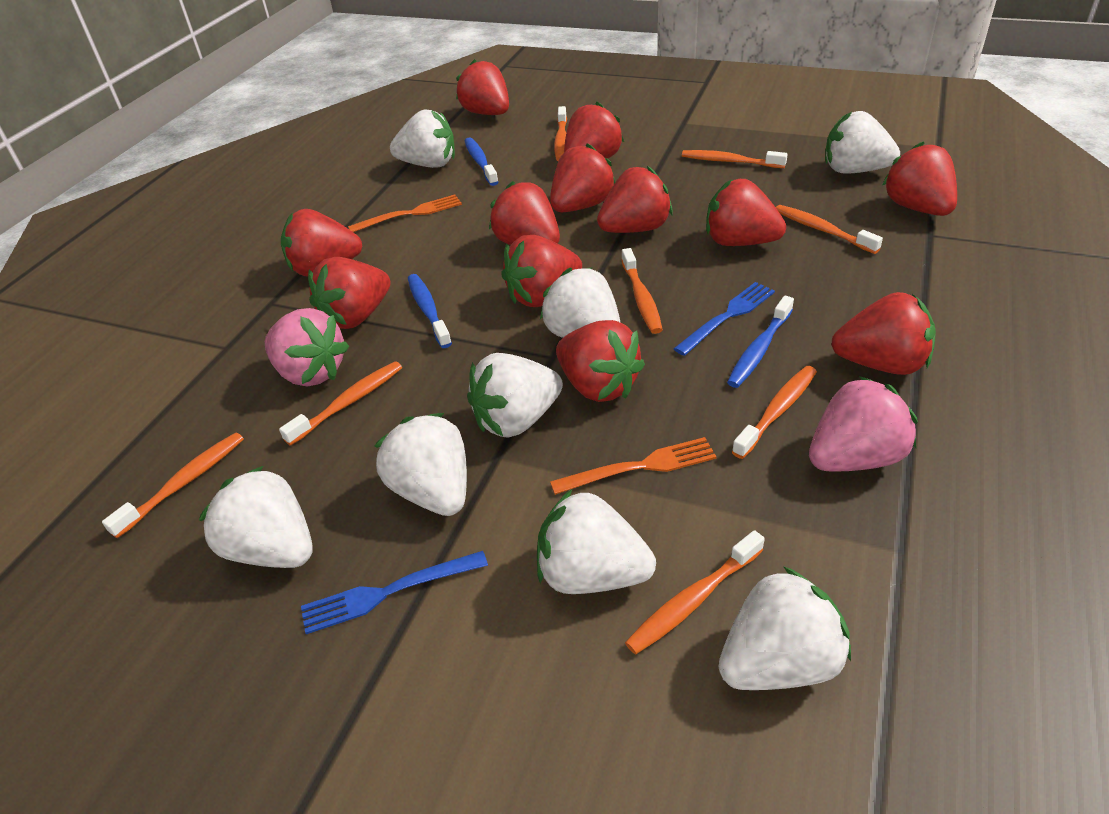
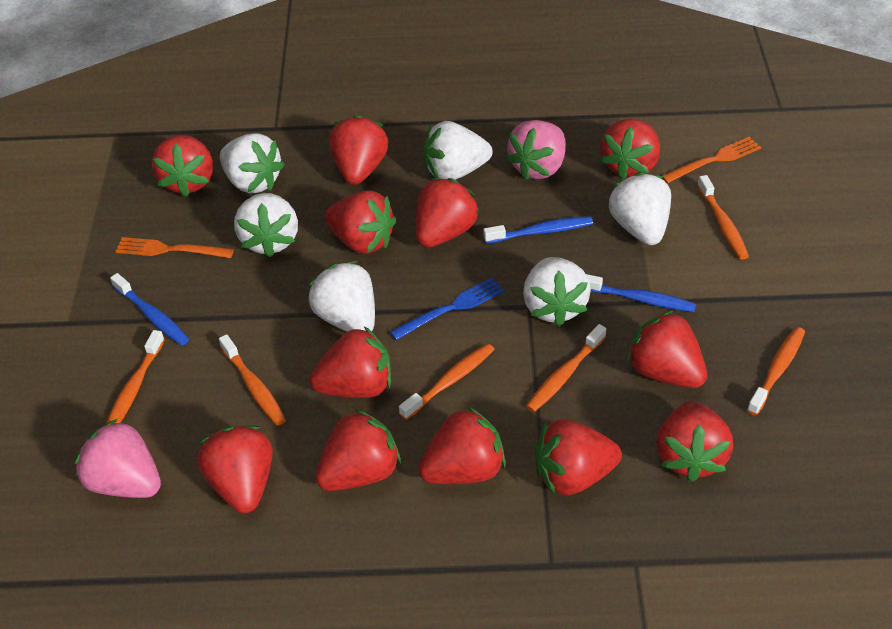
blue fork: 2 -> 1
orange toothbrush: 8 -> 6
white strawberry: 8 -> 6

